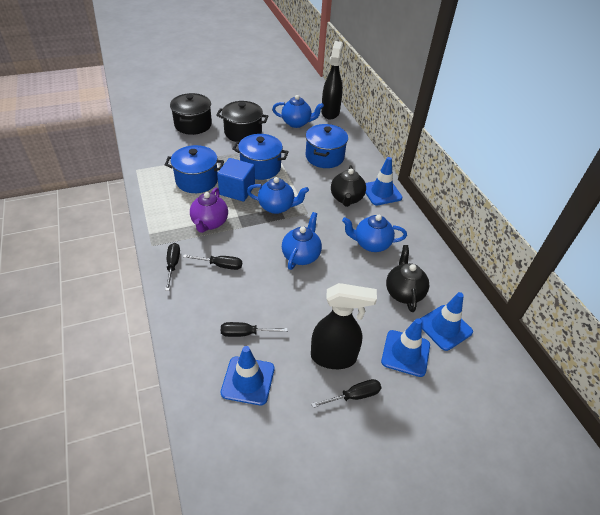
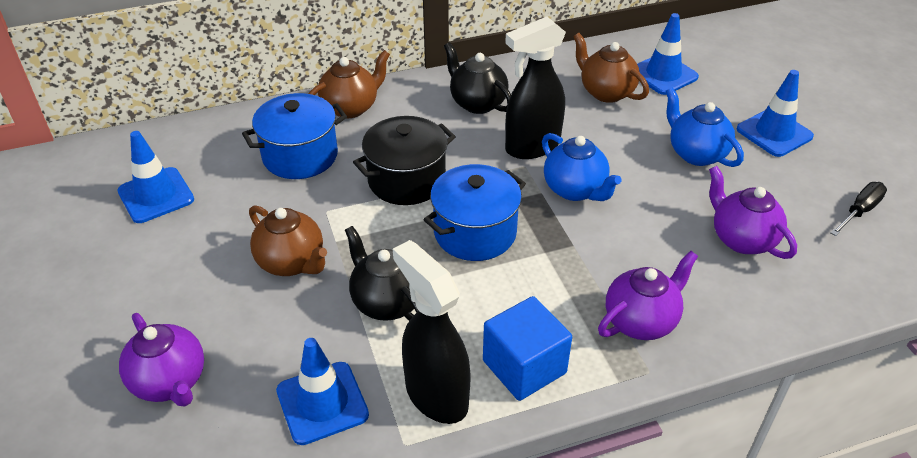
black pot: 2 -> 1
black screwdriver: 4 -> 1
blue pot: 3 -> 2
blue teapot: 4 -> 2
brown teapot: 0 -> 3
purple teapot: 1 -> 3

